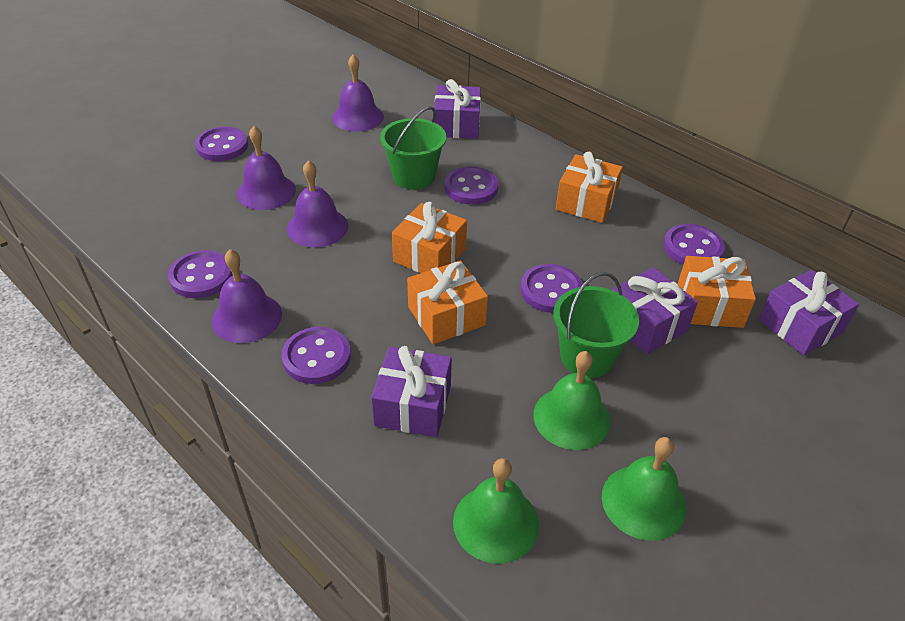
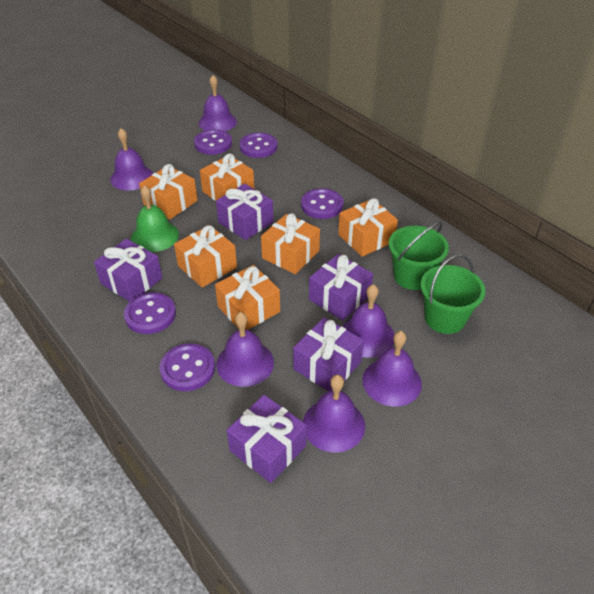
green bell: 3 -> 1
orange gift: 4 -> 6
purple bell: 4 -> 6
purple button: 6 -> 5
purple gift: 4 -> 5

